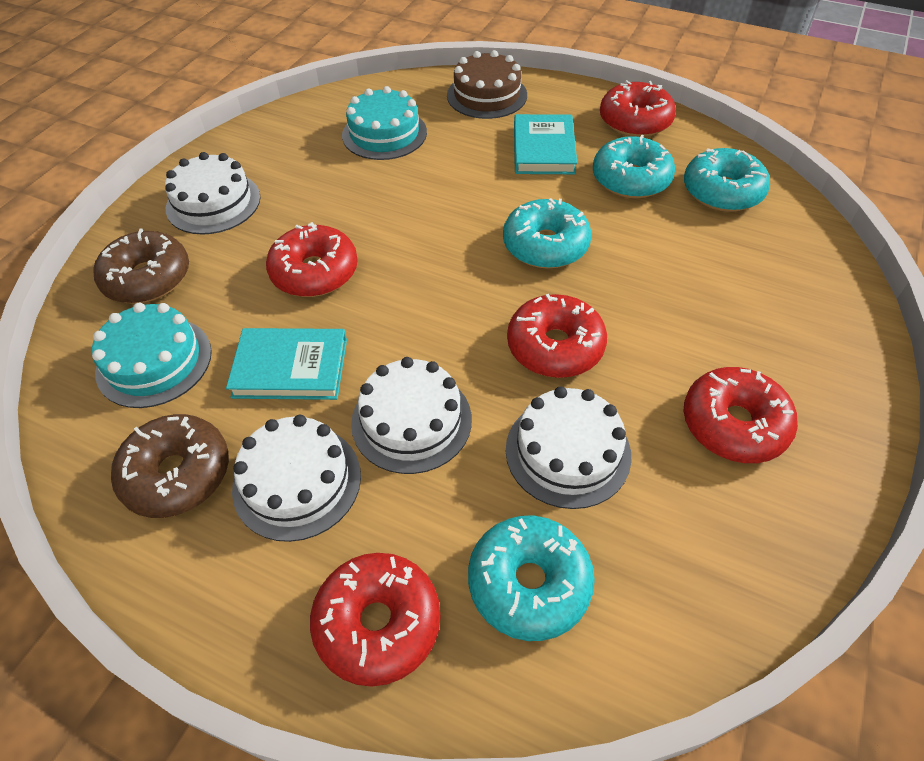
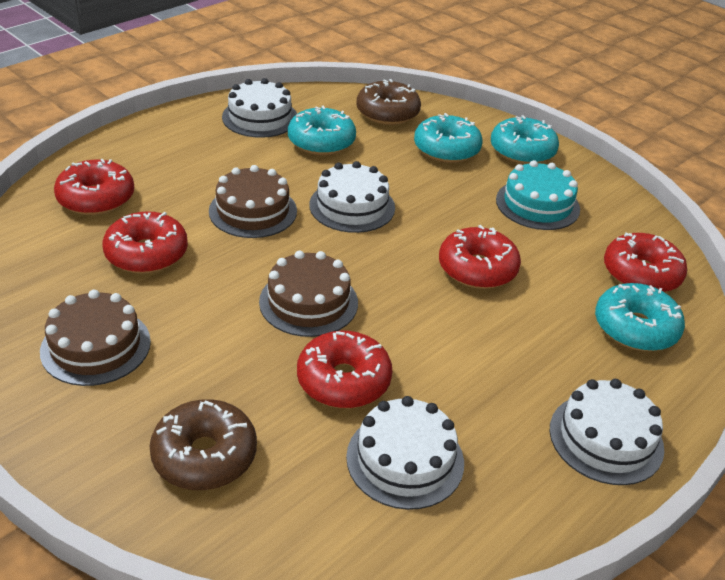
brown cake: 1 -> 3
turquoise book: 2 -> 0
turquoise cake: 2 -> 1

